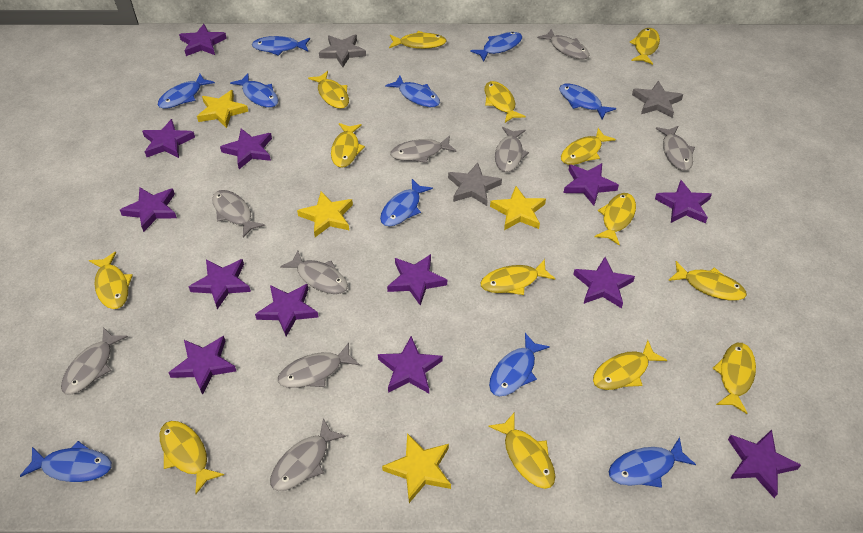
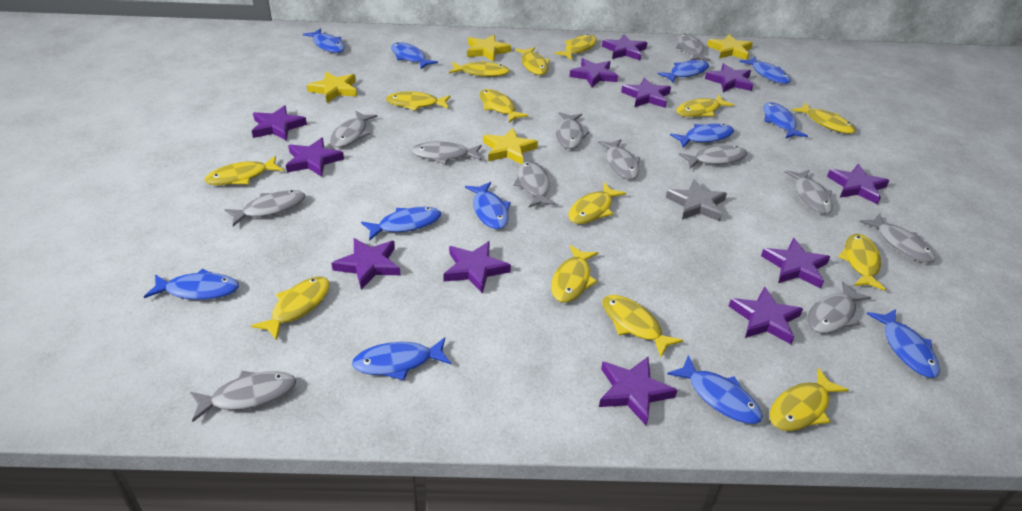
blue fish: 10 -> 12
grey fish: 9 -> 12
grey star: 3 -> 1
purple star: 13 -> 12

